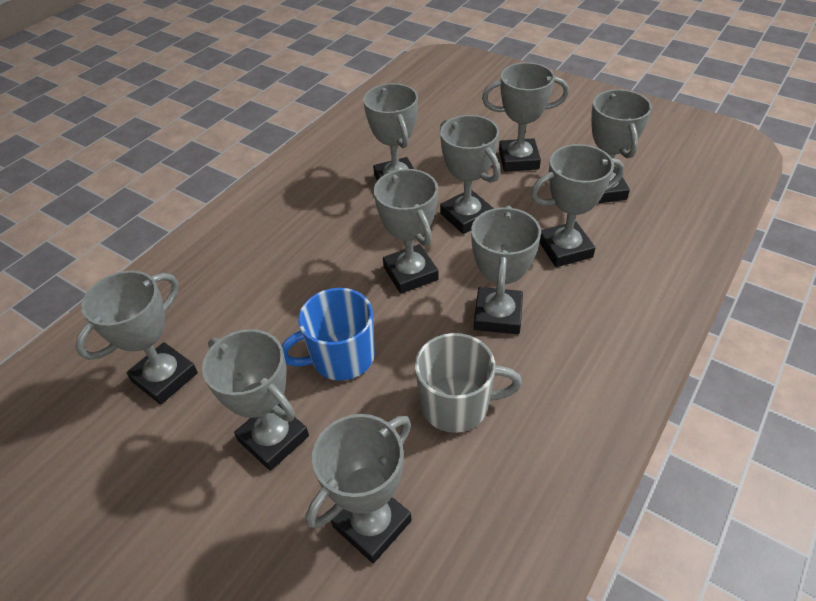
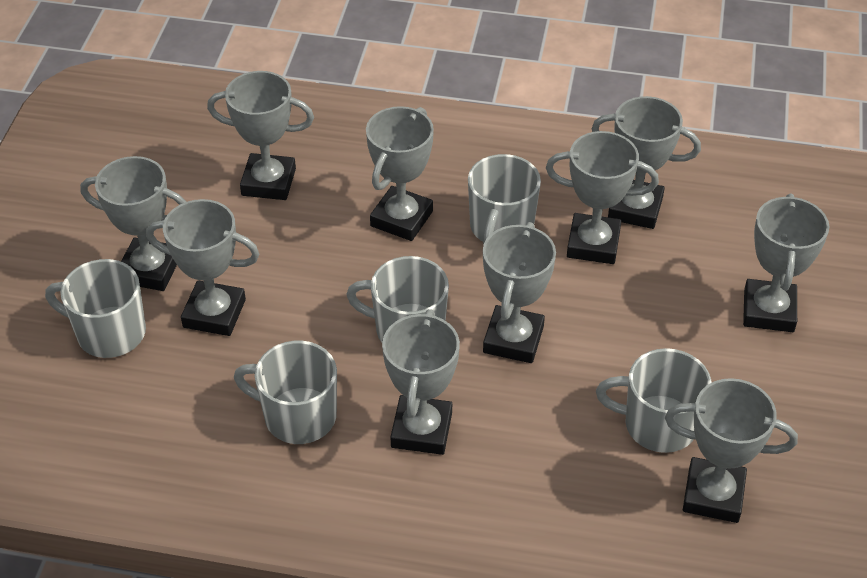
blue mug: 1 -> 0
grey mug: 1 -> 5

